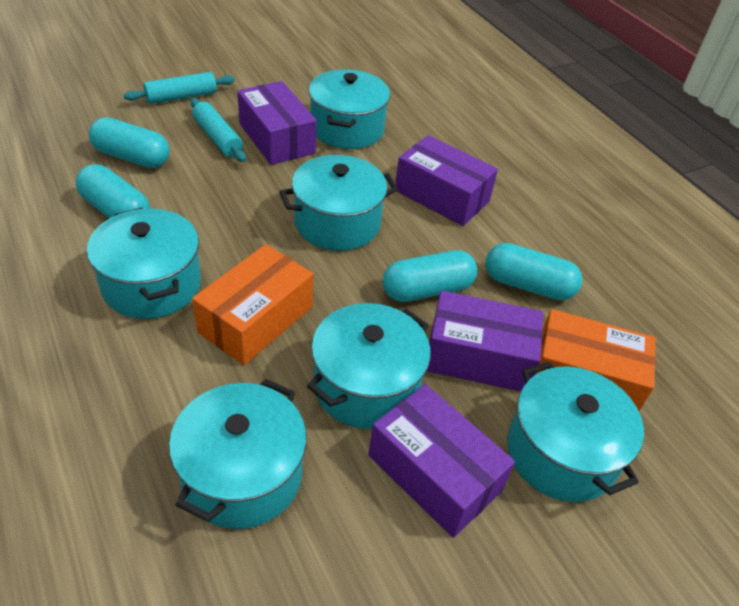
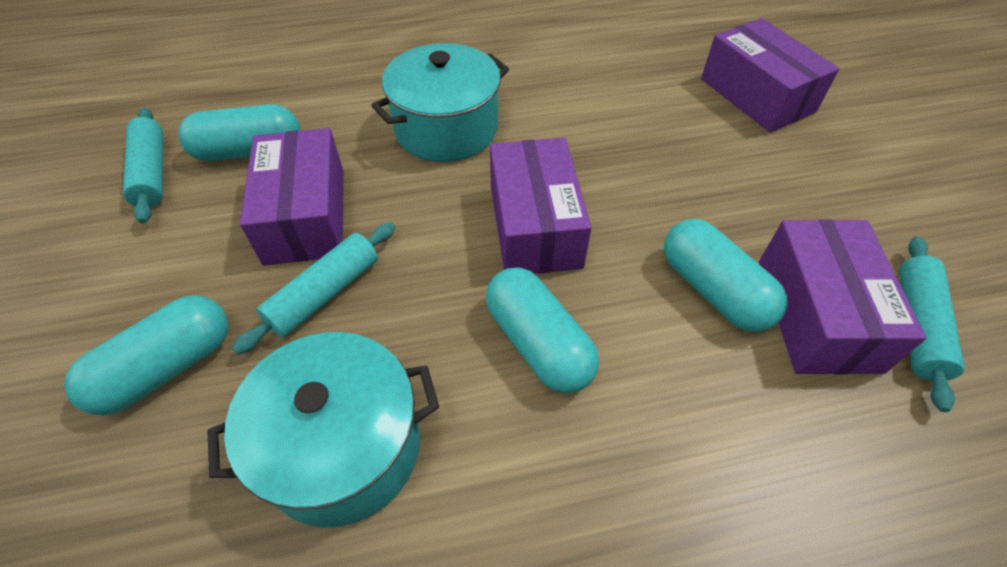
orange box: 2 -> 0
turquoise pot: 6 -> 2
turquoise rolling pin: 2 -> 3

